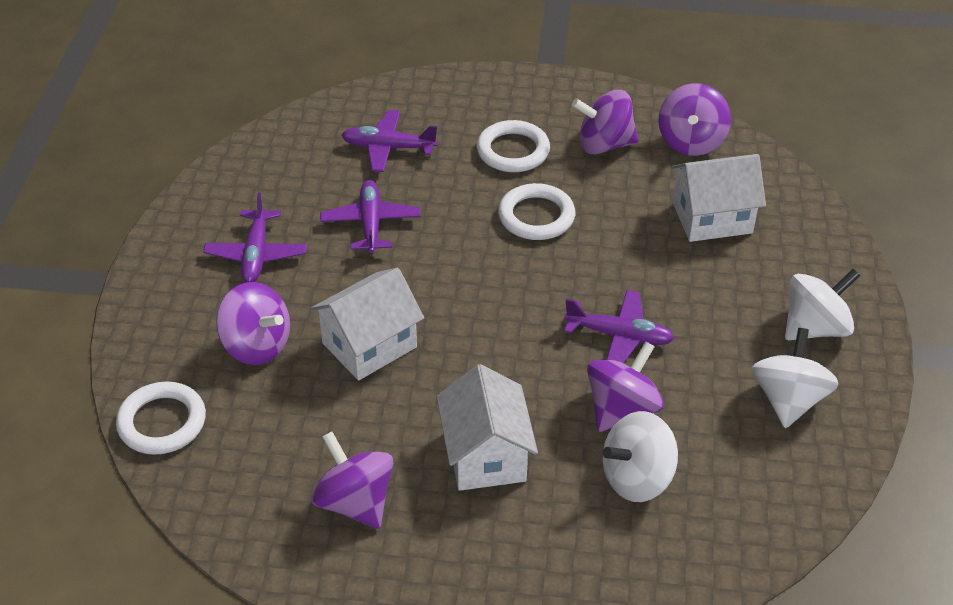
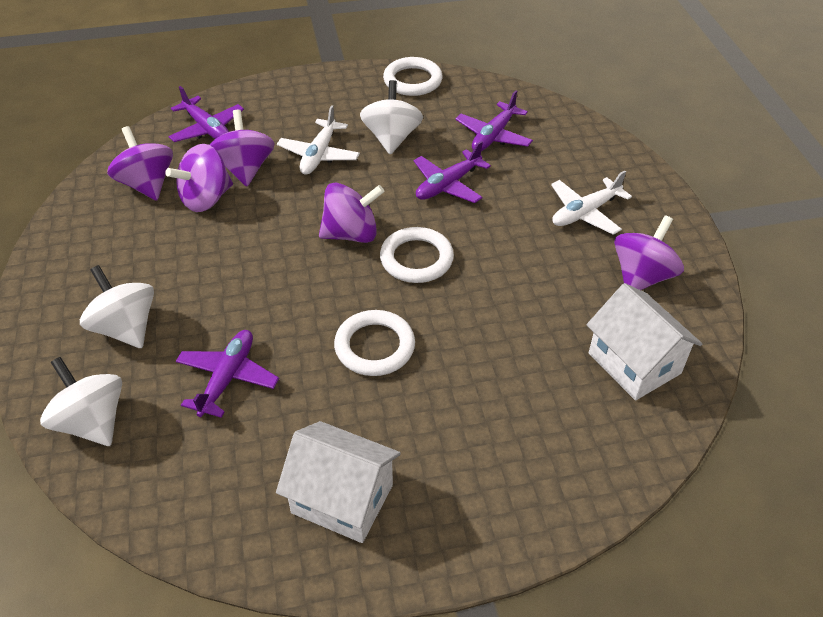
white house: 3 -> 2
white plane: 0 -> 2

